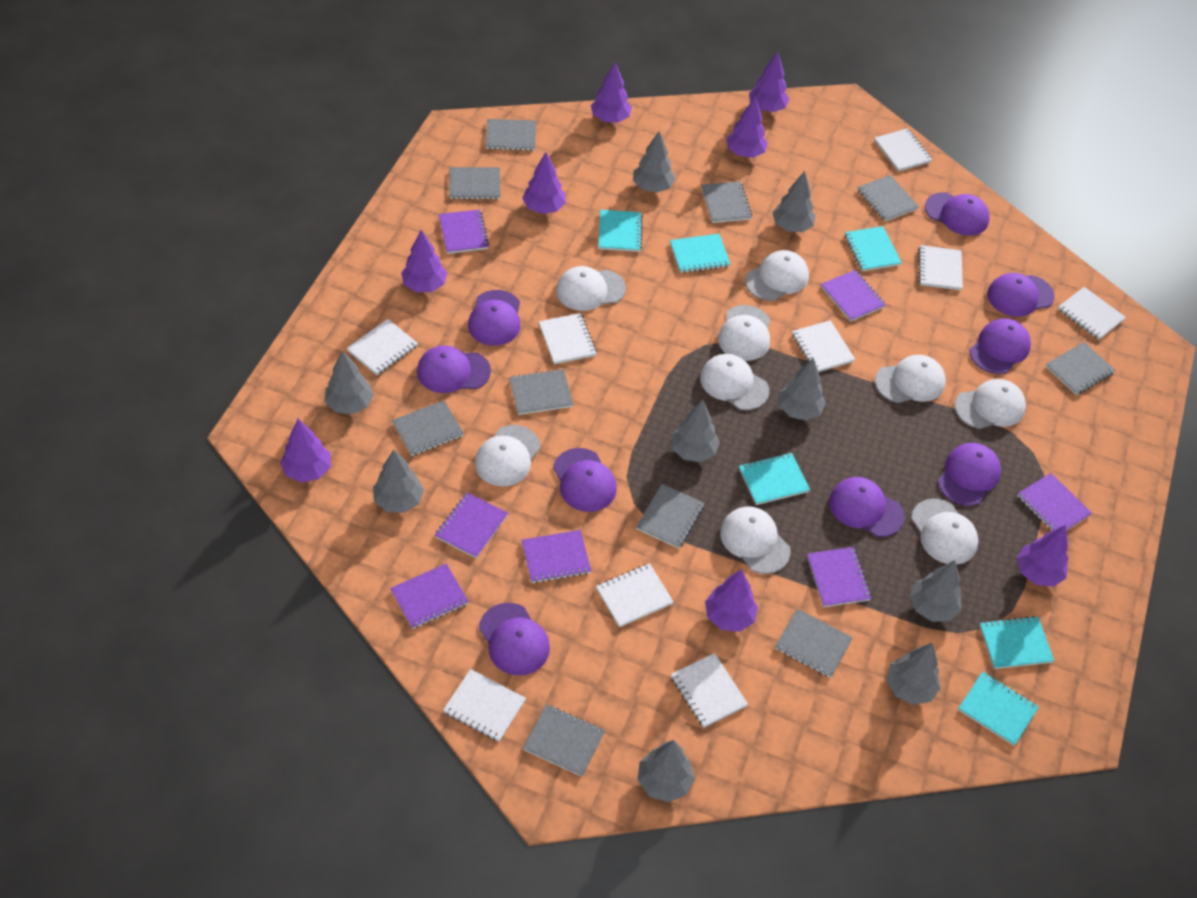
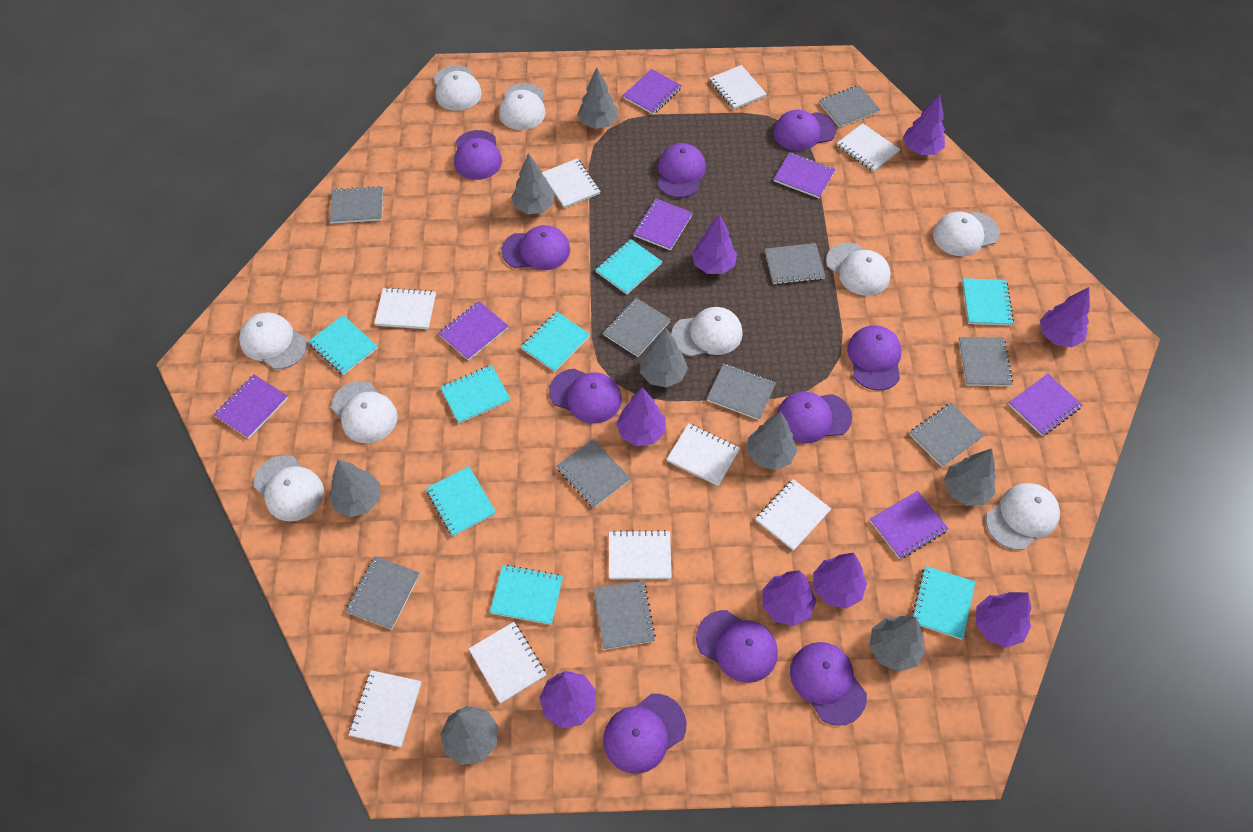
grey tree: 9 -> 8
purple cap: 9 -> 10
turquoise notebook: 6 -> 8

